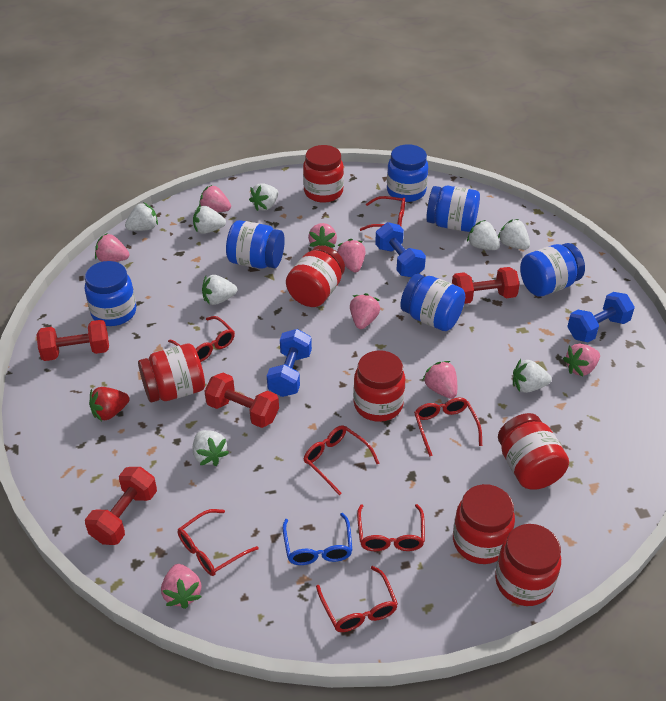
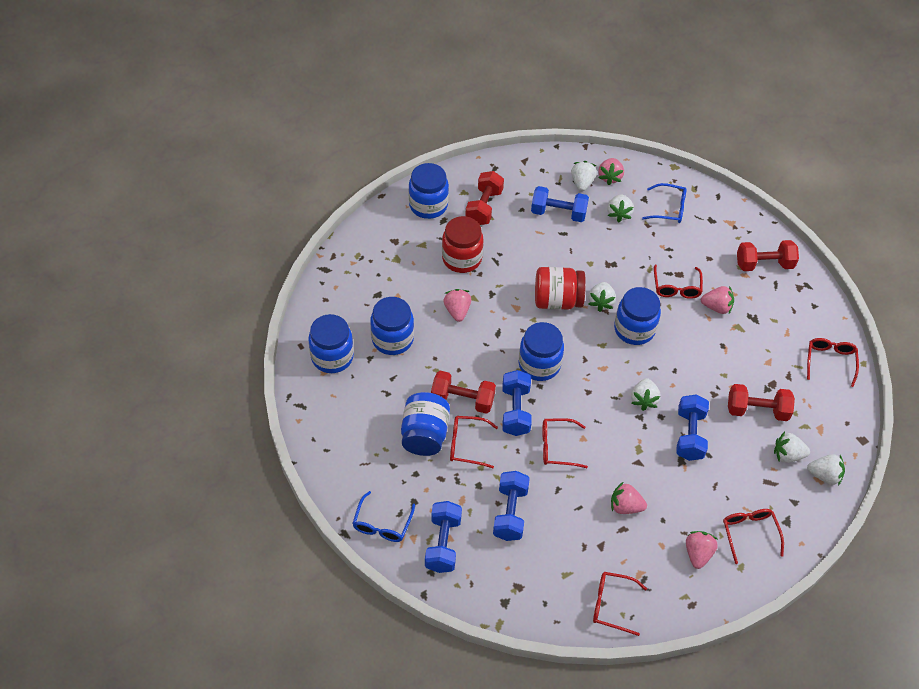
blue dumbbell: 3 -> 5
blue glasses: 1 -> 2
pink strawberry: 8 -> 5
red glasses: 7 -> 6
red jar: 7 -> 2
red strawberry: 1 -> 0
white strawberry: 8 -> 6

